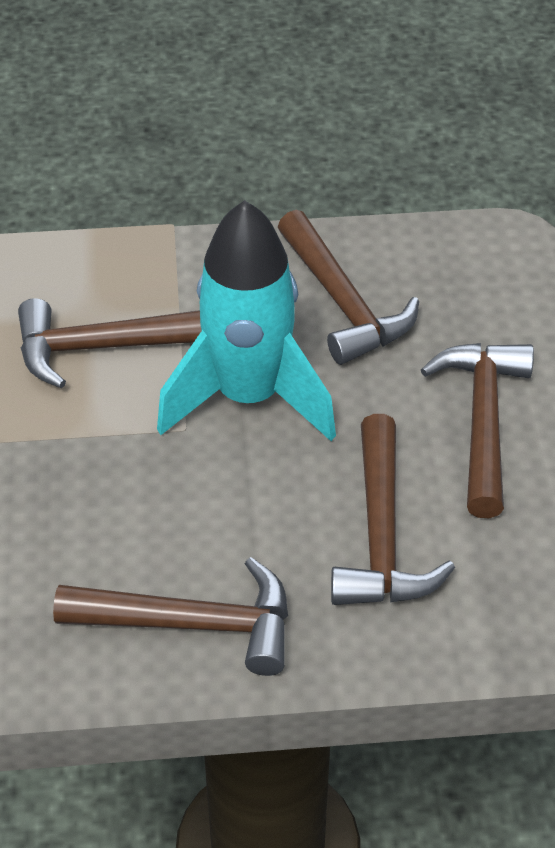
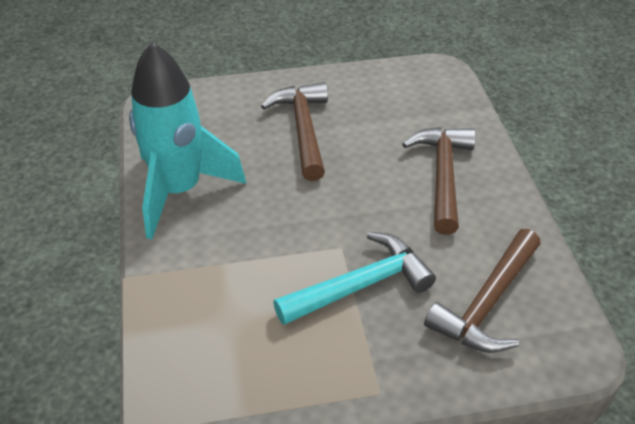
brown hammer: 5 -> 3
turquoise hammer: 0 -> 1

